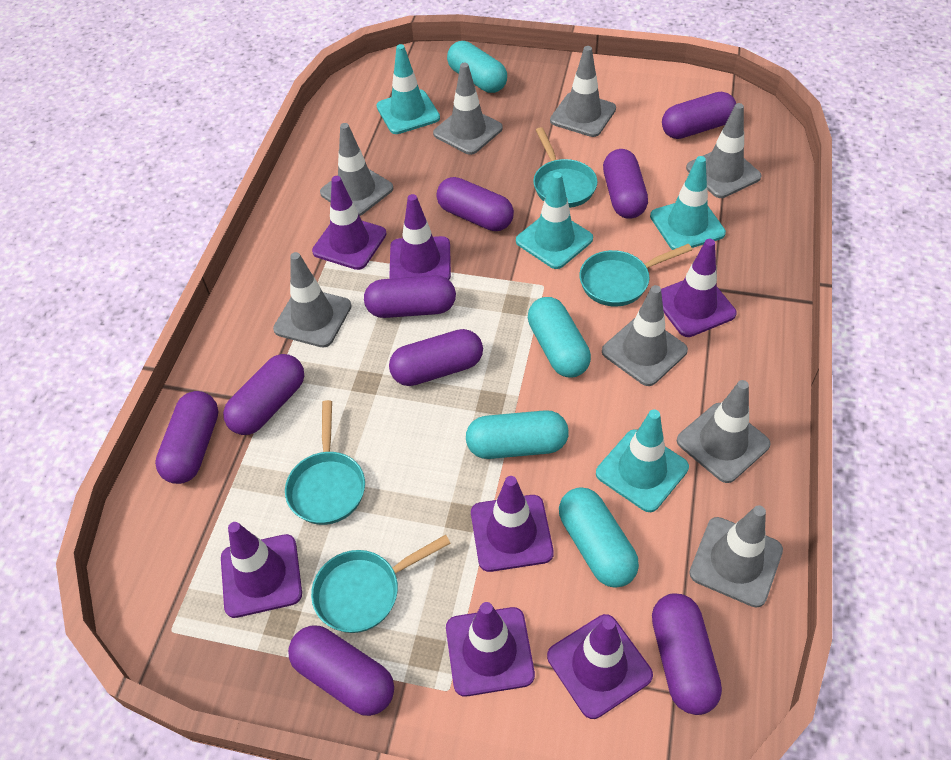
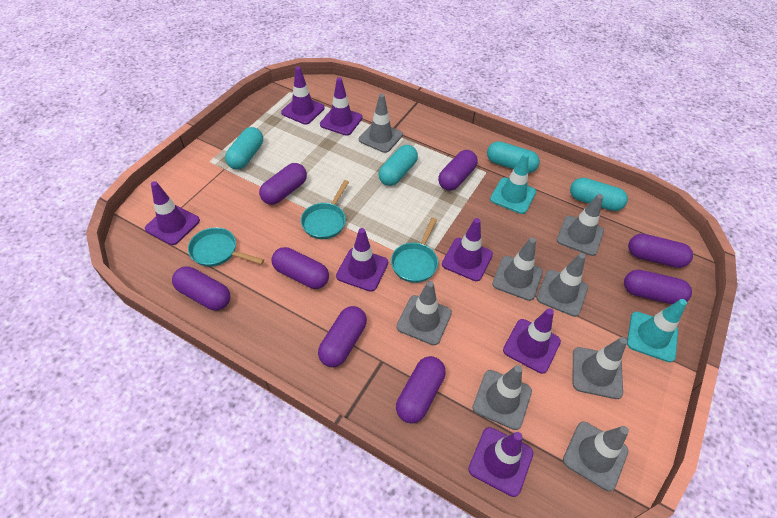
purple capsule: 9 -> 8
turquoise pan: 4 -> 3
turquoise traffic cone: 4 -> 2

